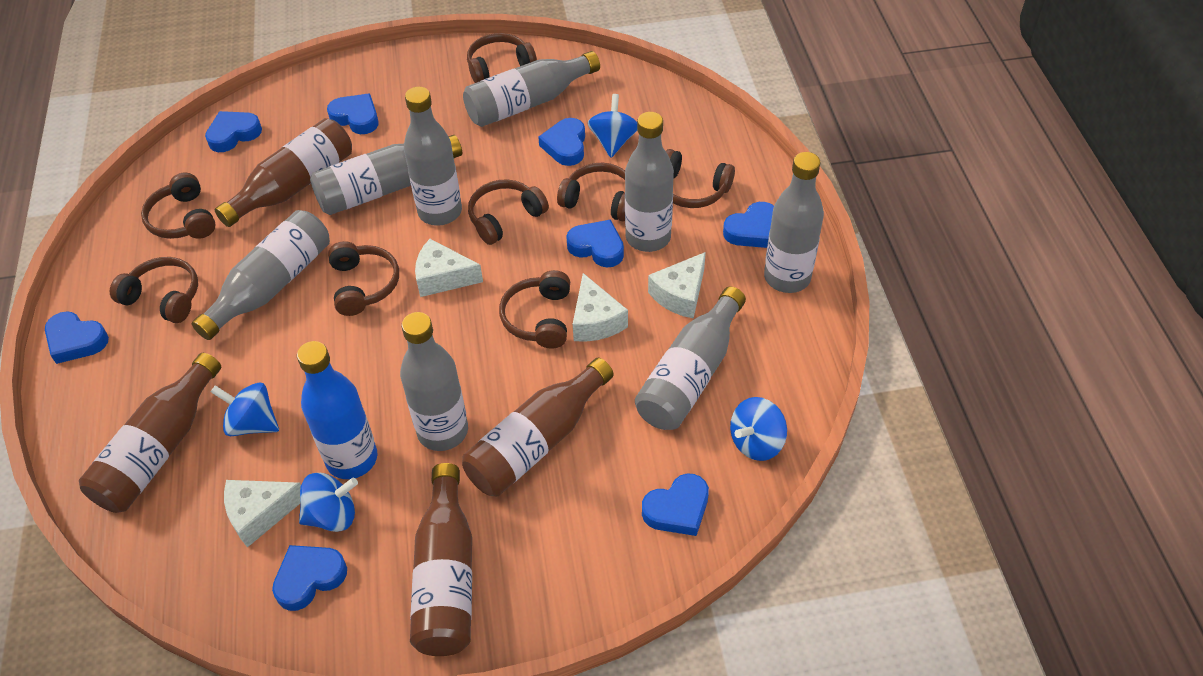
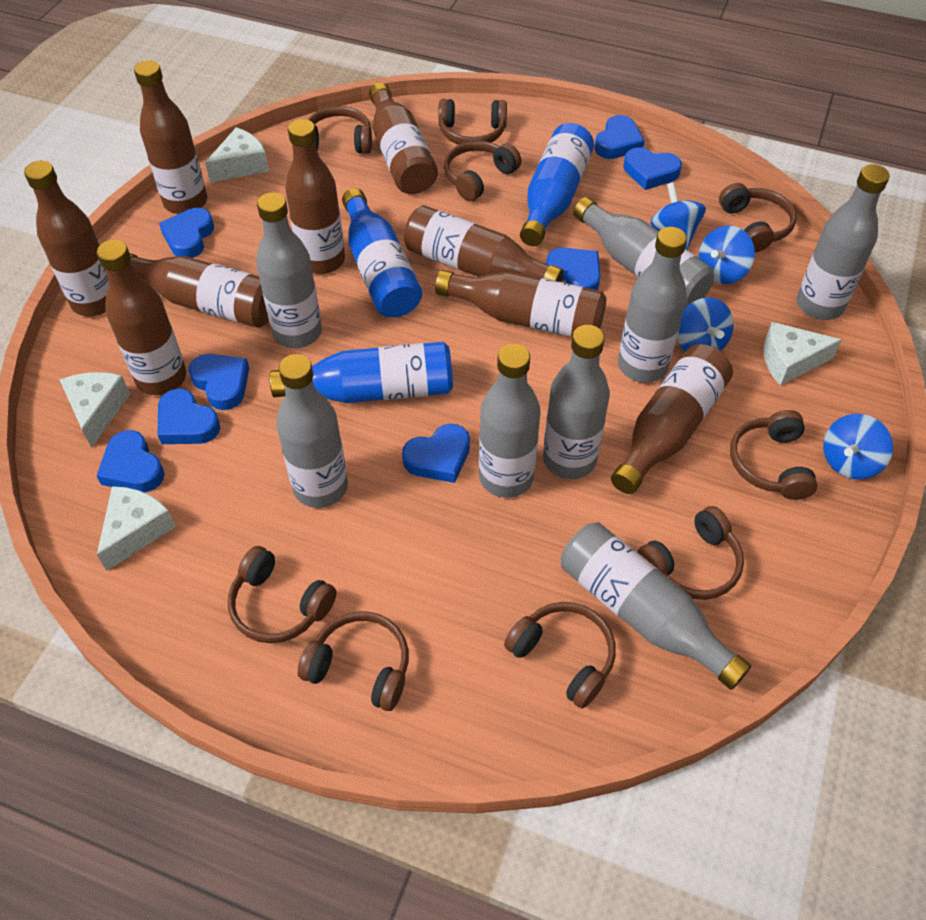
blue bottle: 1 -> 3
brown bottle: 4 -> 9
brown headphones: 8 -> 9

